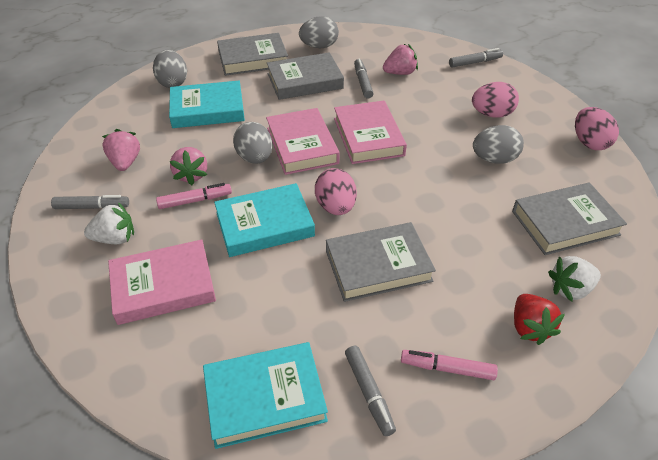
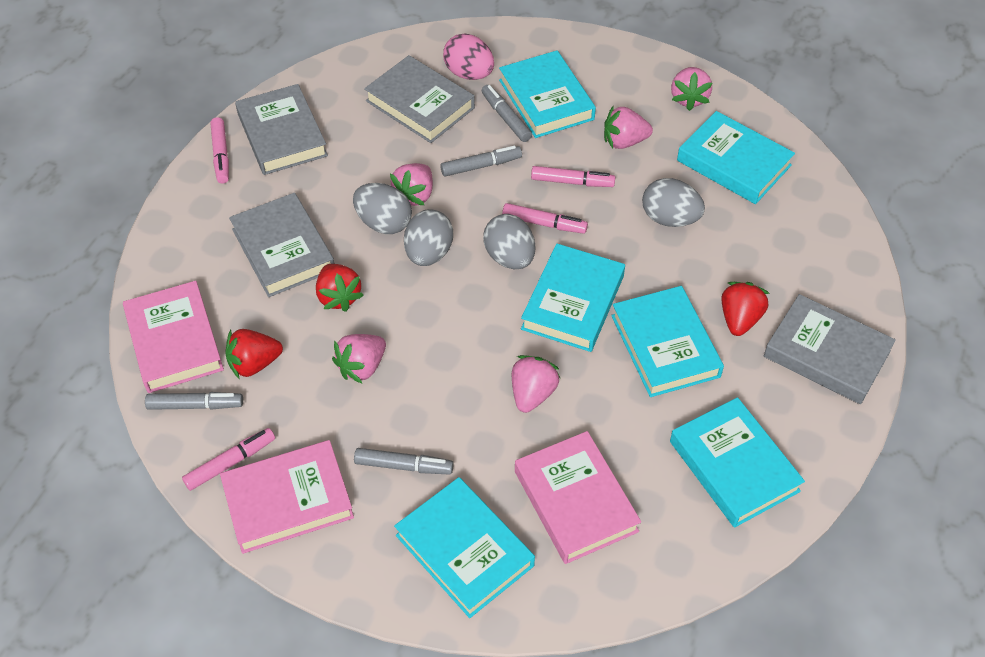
pink egg: 3 -> 1
pink marker: 2 -> 4
pink strawberry: 3 -> 5
red strawberry: 1 -> 3
turquoise book: 3 -> 6
white strawberry: 2 -> 0

